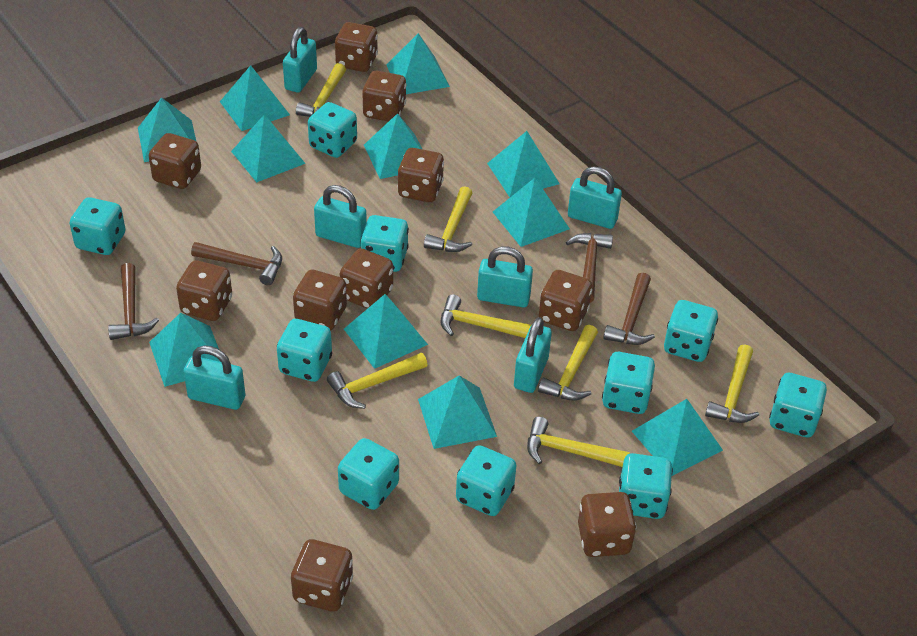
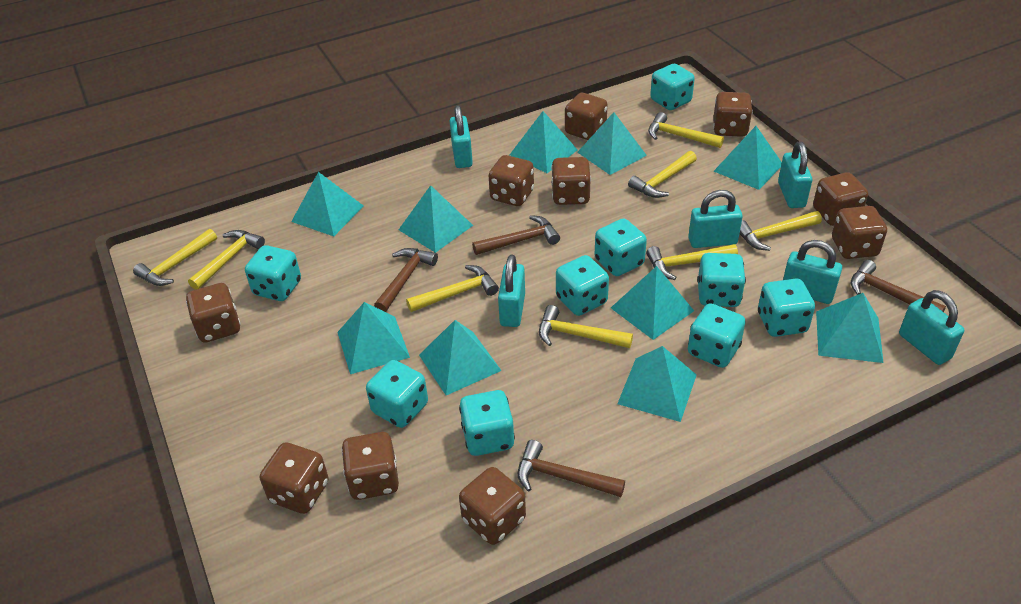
turquoise dice: 10 -> 9
turquoise pyramid: 11 -> 10
yellow hammer: 7 -> 8

